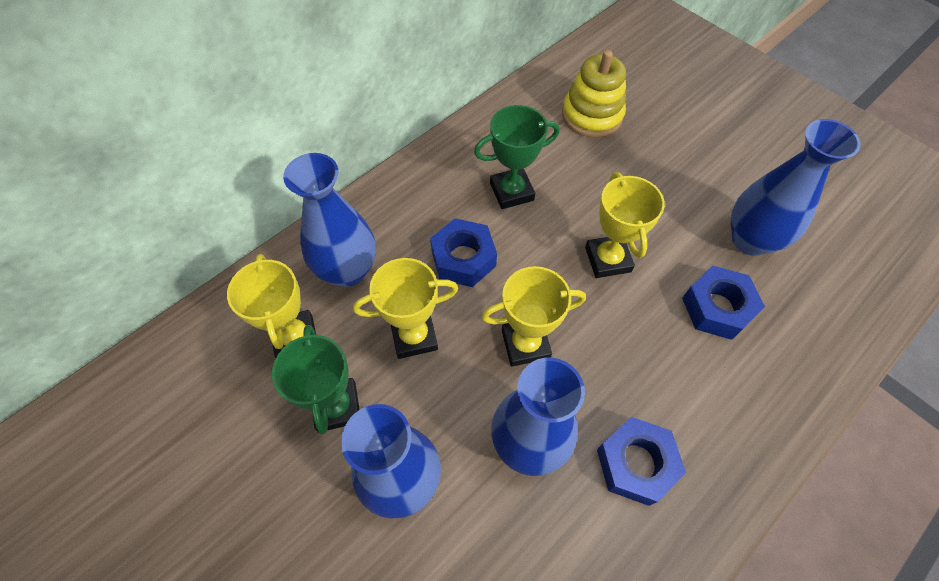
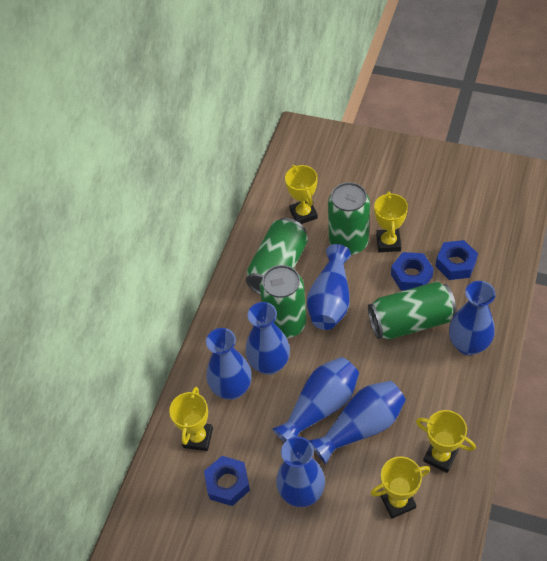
blue vase: 4 -> 7
green can: 0 -> 4
green trophy: 2 -> 0
yellow stacking toy: 1 -> 0
yellow trophy: 4 -> 5

